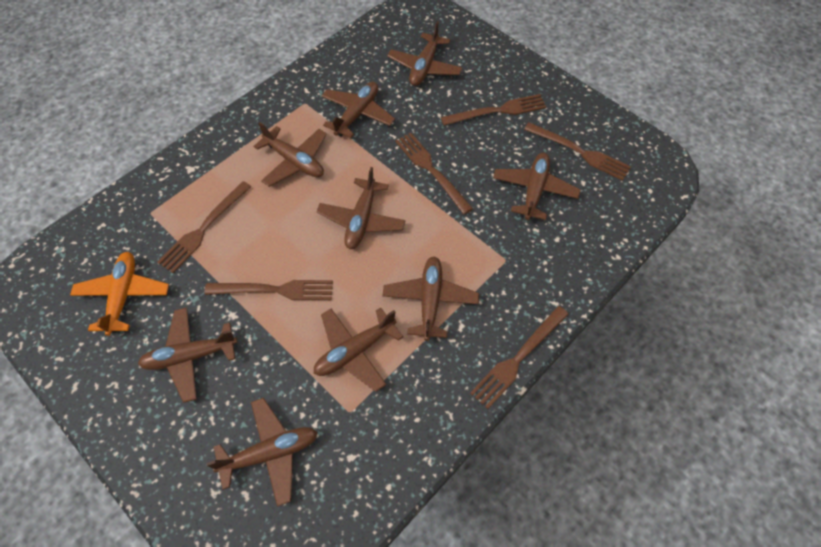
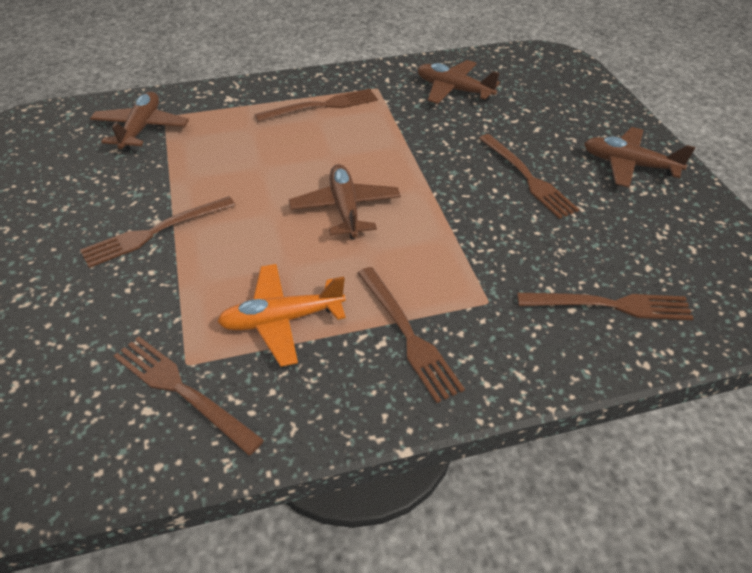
brown plane: 9 -> 4

